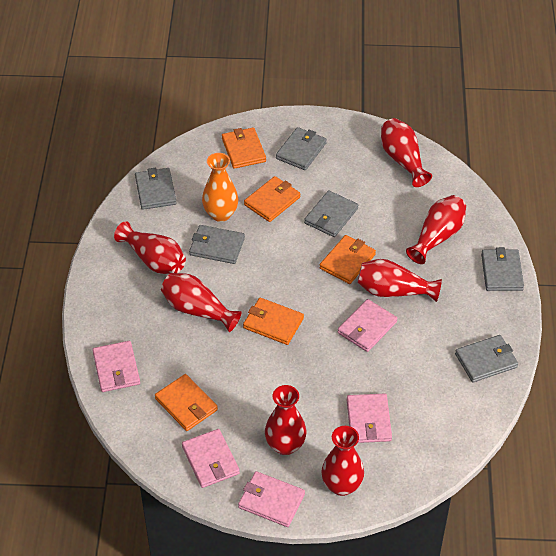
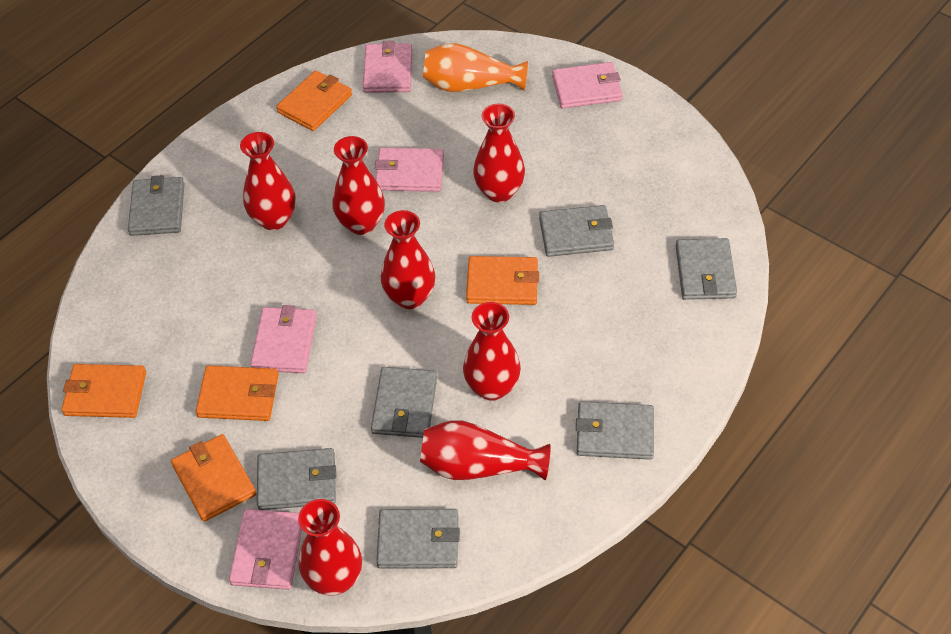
grey wallet: 6 -> 7

